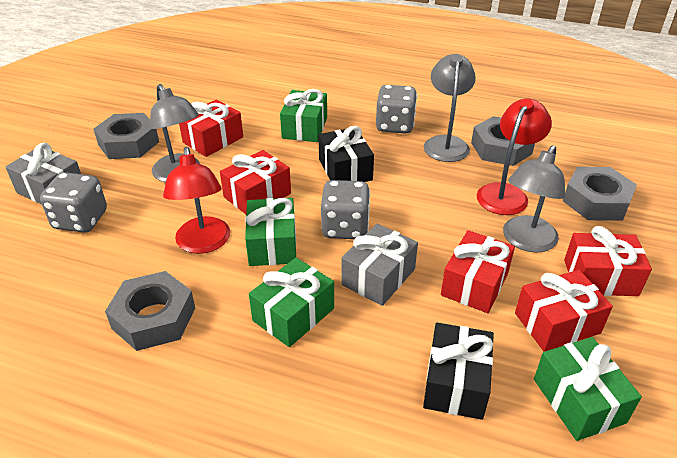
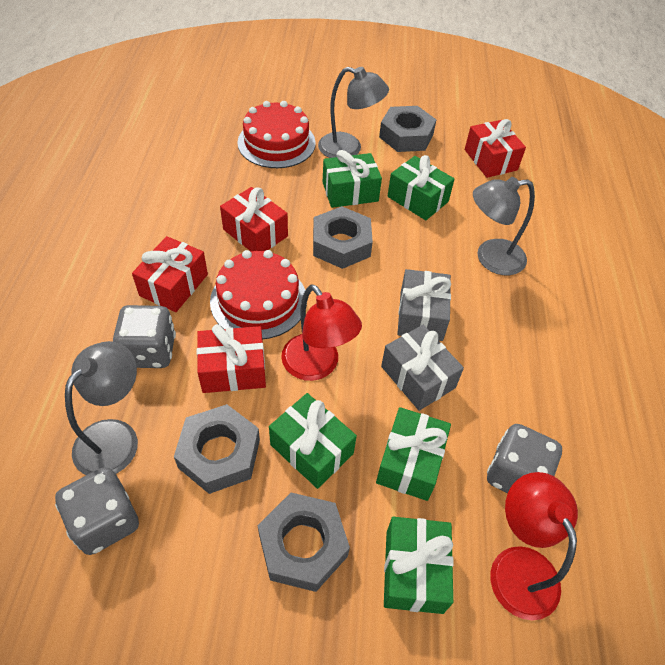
black gift: 2 -> 0
green gift: 4 -> 5
red cake: 0 -> 2
red gift: 5 -> 4

